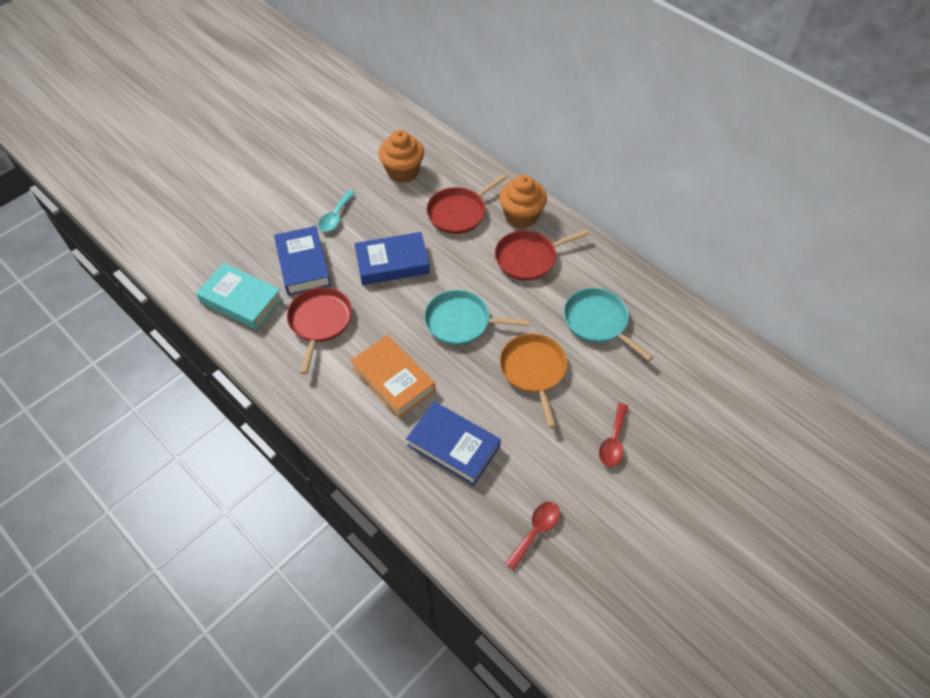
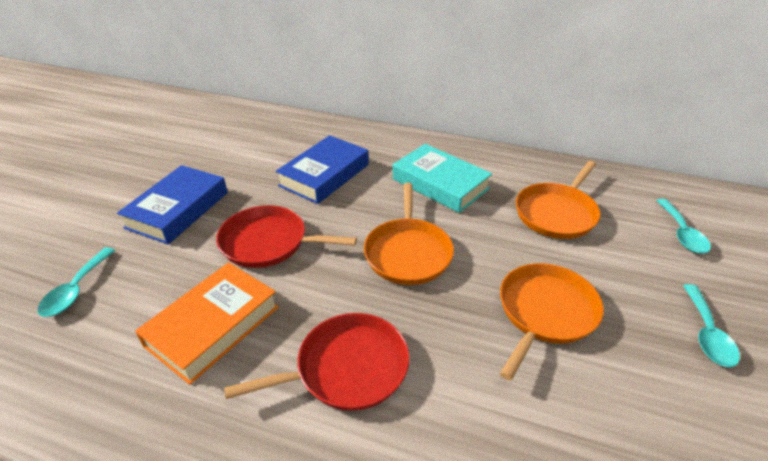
blue book: 3 -> 2
orange cupcake: 2 -> 0
orange pan: 1 -> 3
red pan: 3 -> 2
red spoon: 2 -> 0
turquoise pan: 2 -> 0
turquoise spoon: 1 -> 3

